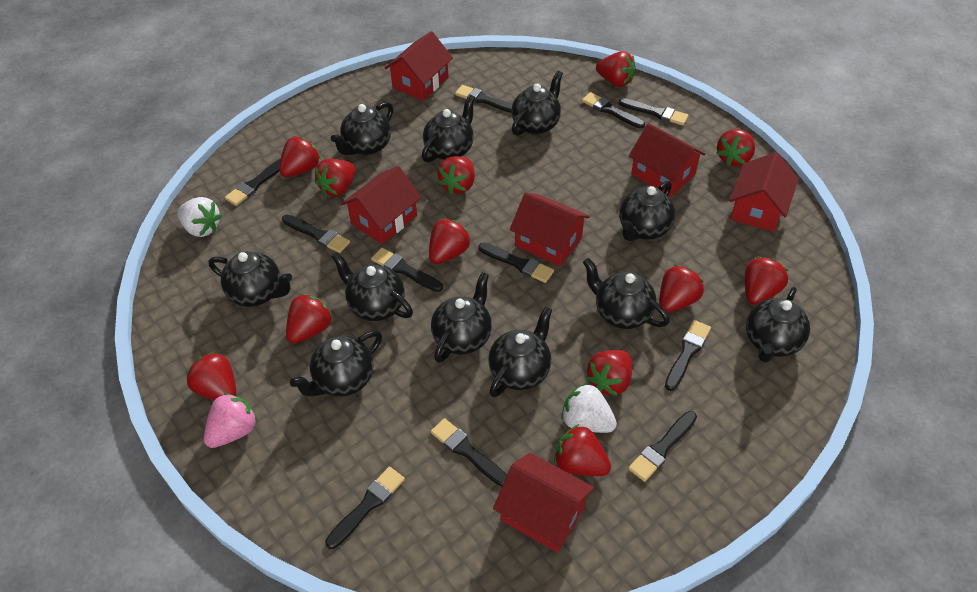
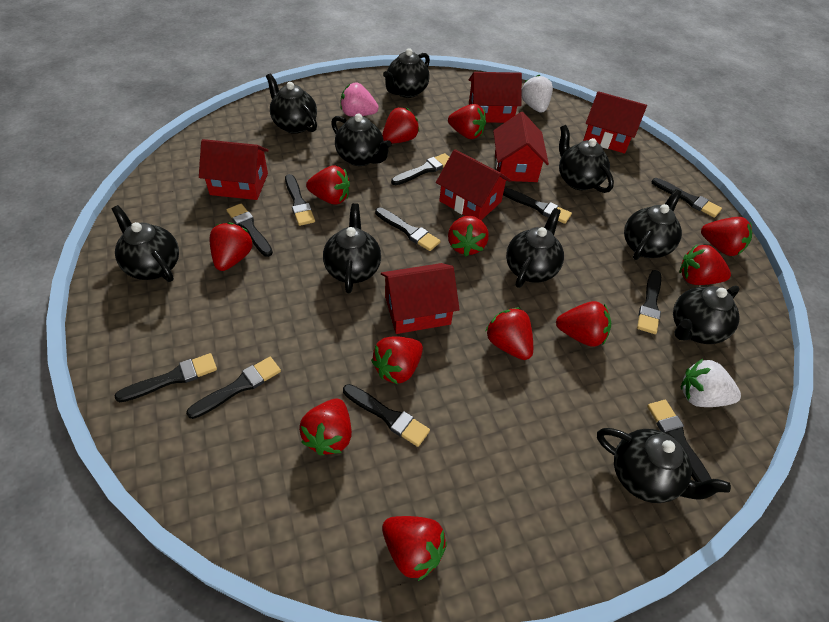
black teapot: 11 -> 10

